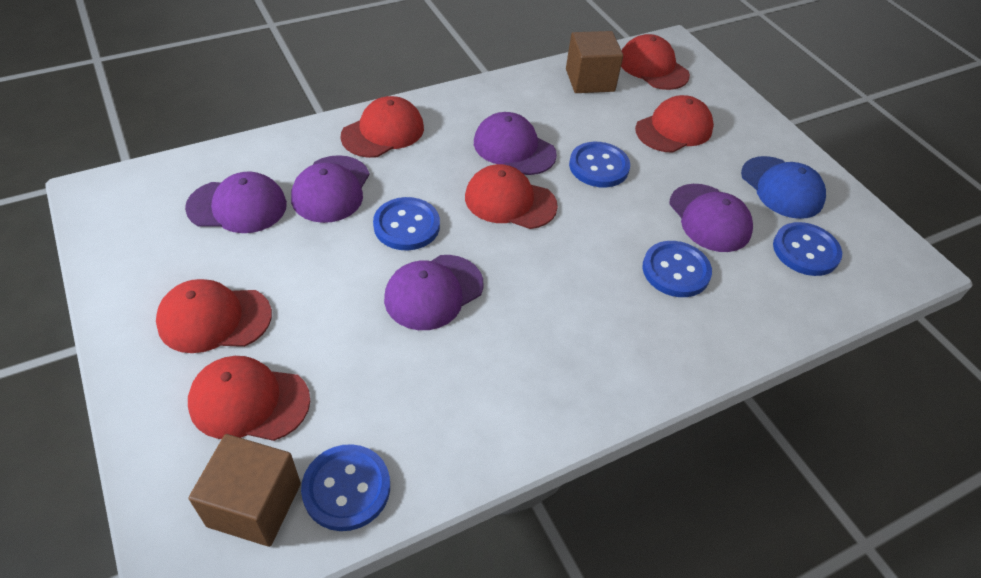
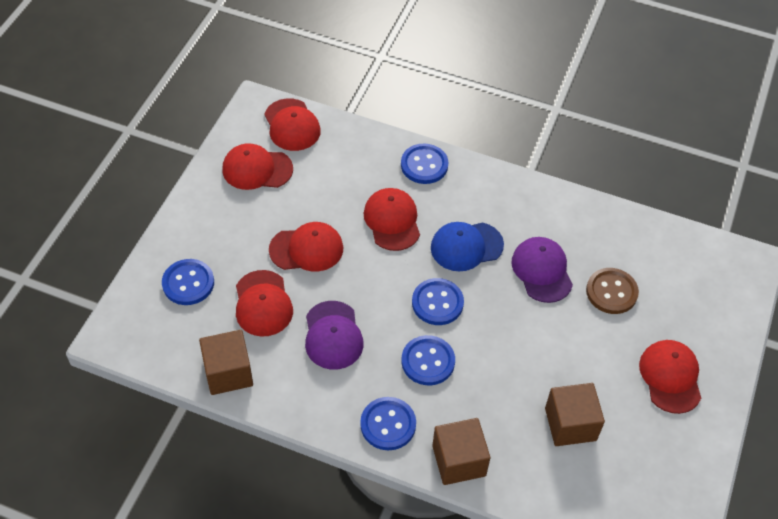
brown button: 0 -> 1
brown cube: 2 -> 3
purple cap: 5 -> 2

